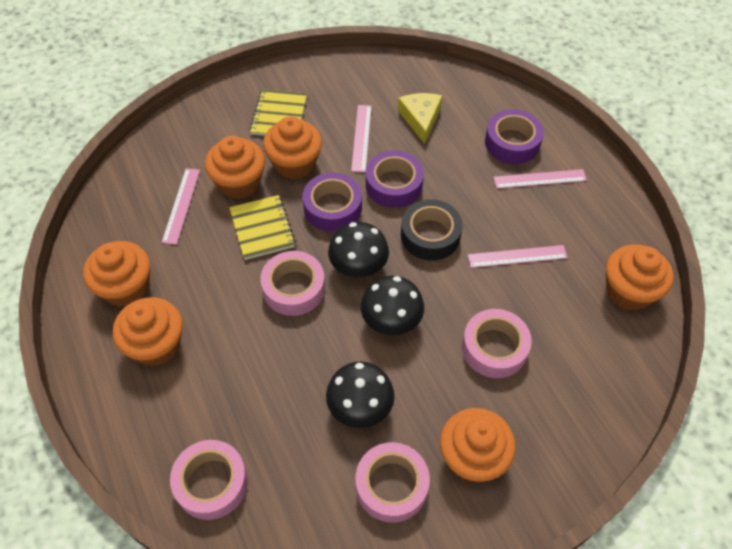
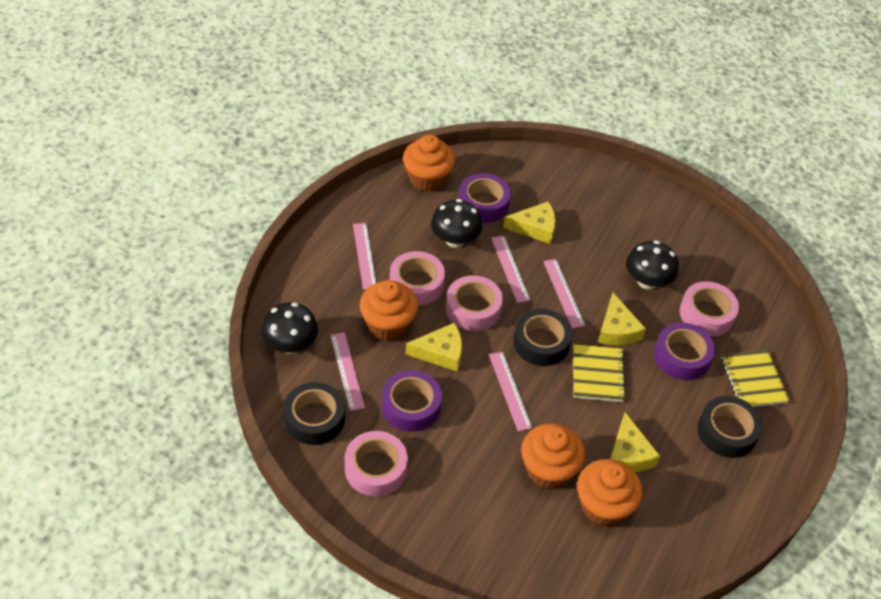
black tape: 1 -> 3
orange cupcake: 6 -> 4
pink ruler: 4 -> 5
yellow cheese: 1 -> 4

